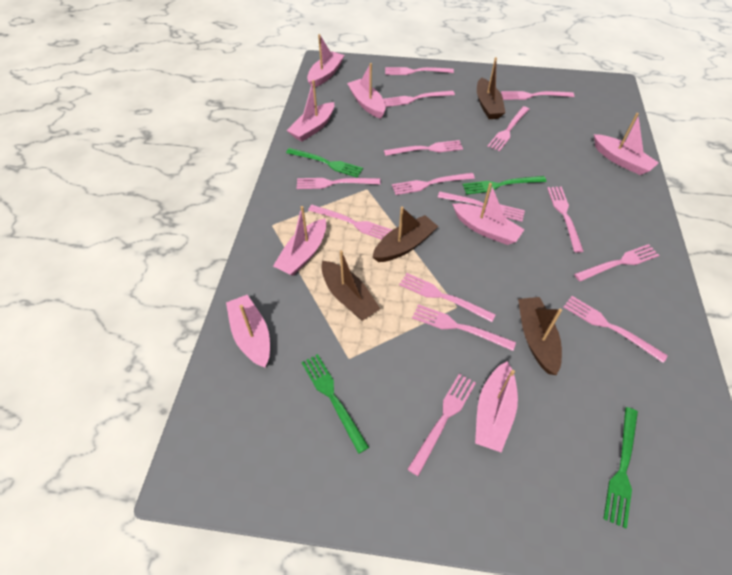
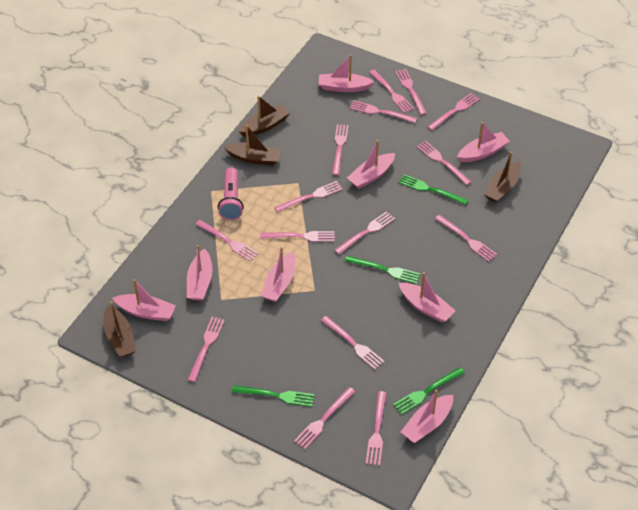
pink flashlight: 0 -> 1

